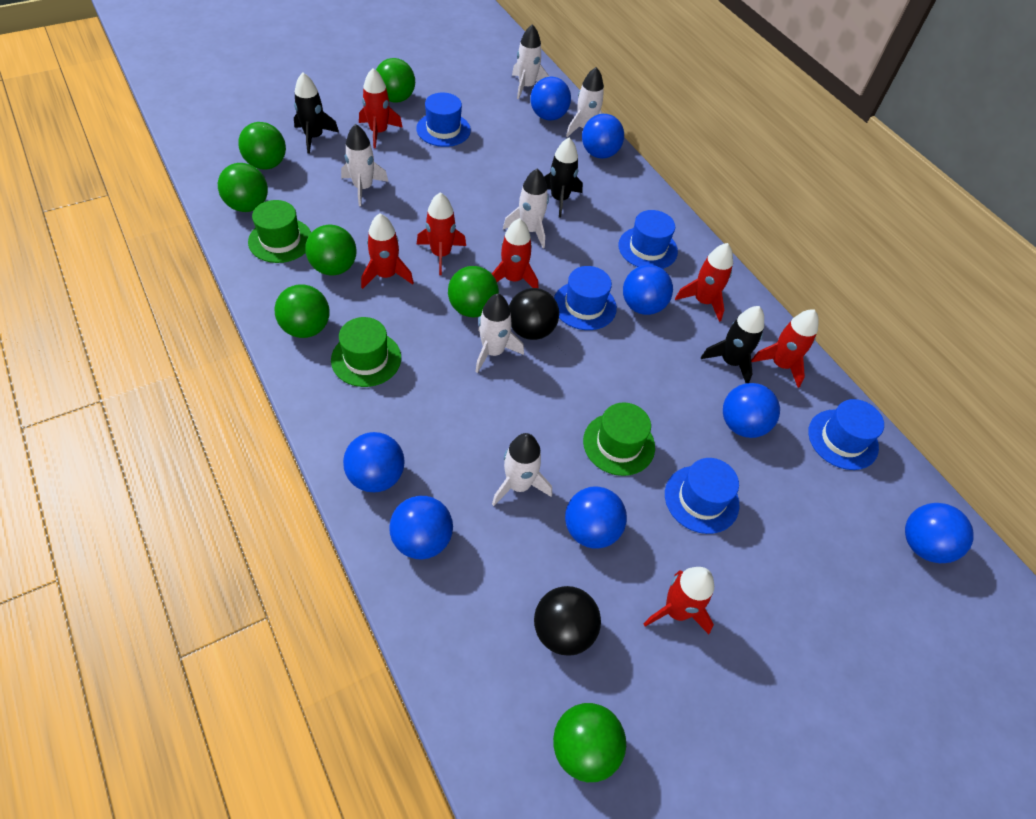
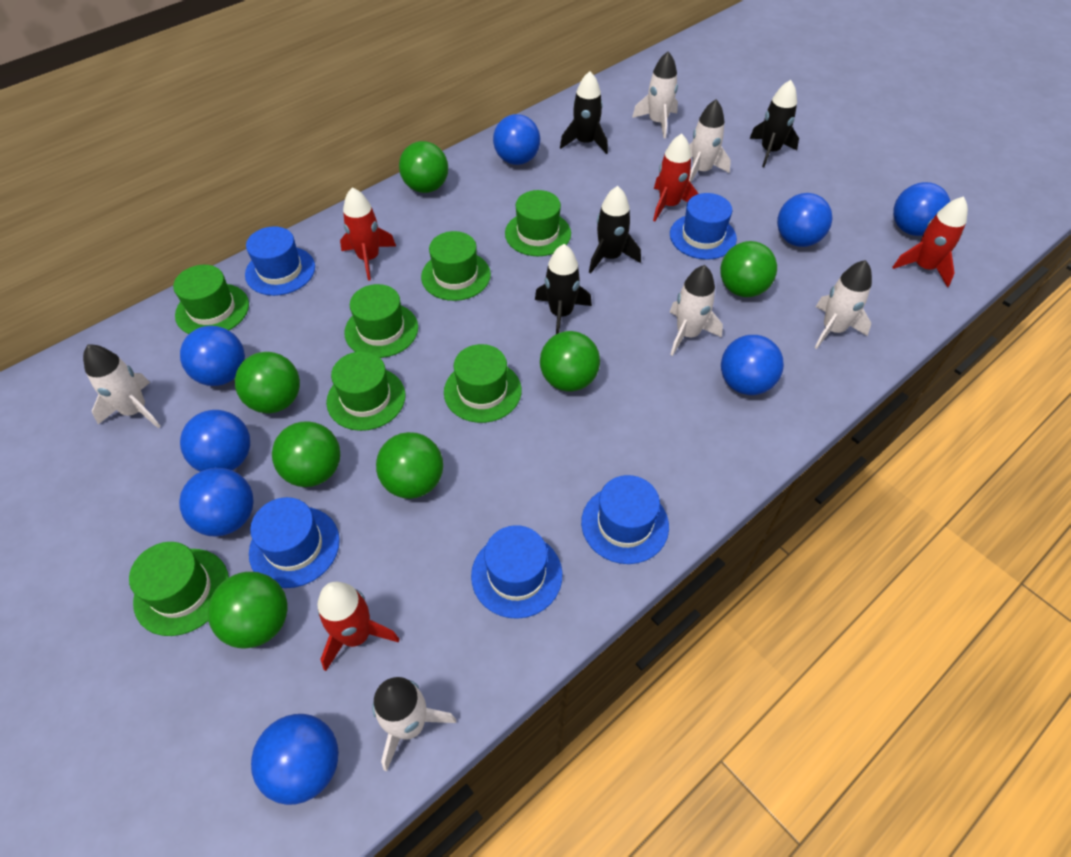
black ball: 2 -> 0
black rocket: 3 -> 4
green hat: 3 -> 7
red rocket: 7 -> 4

